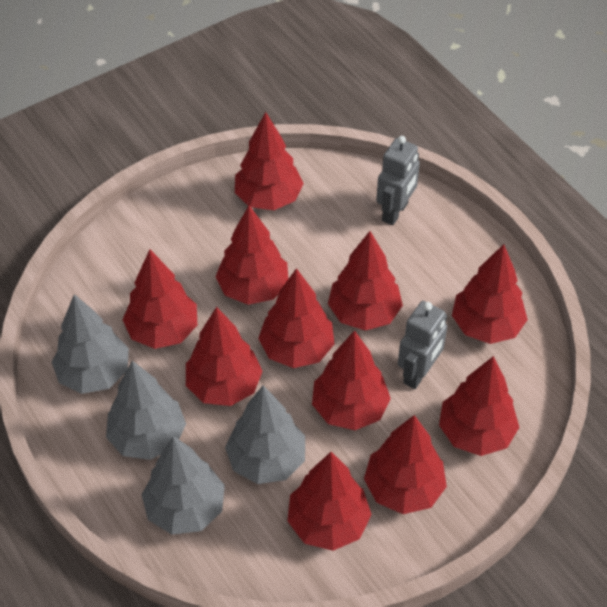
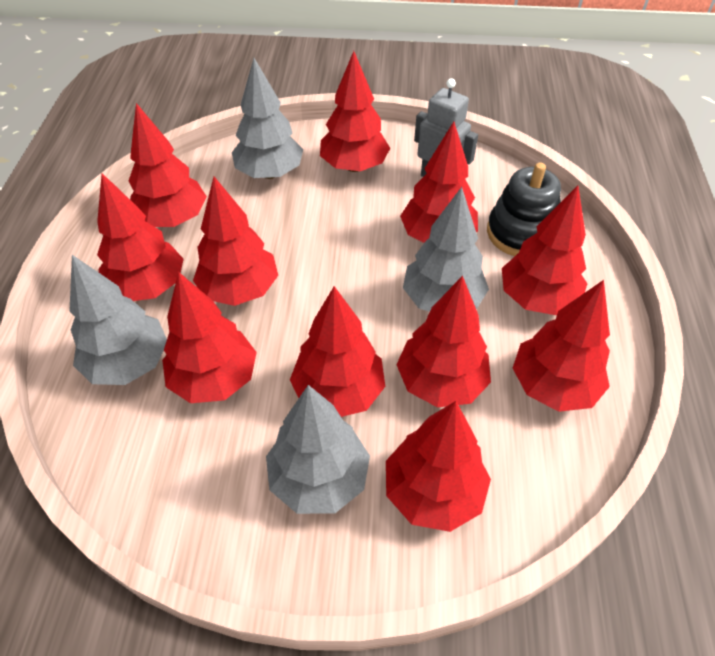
black stacking toy: 0 -> 1
grey robot: 2 -> 1

